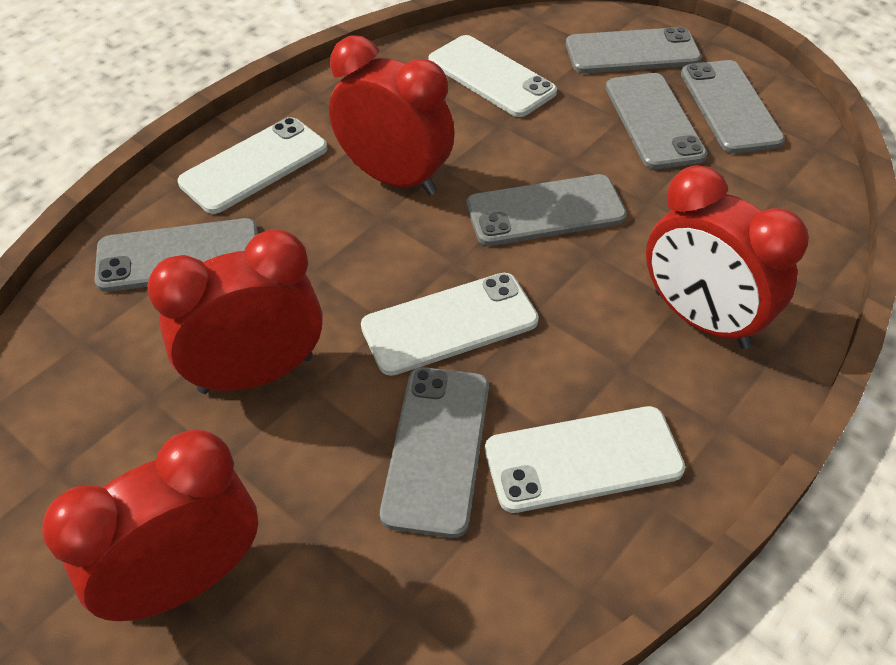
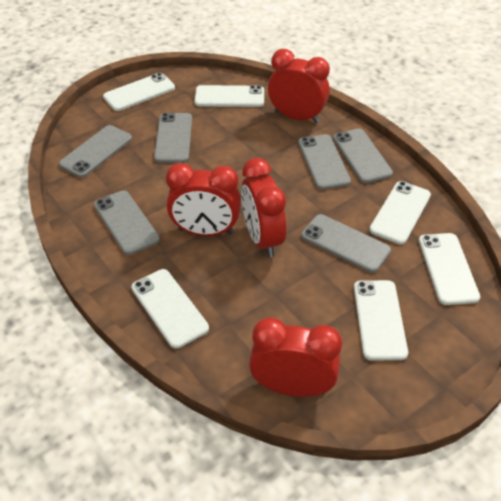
white phone: 4 -> 6

